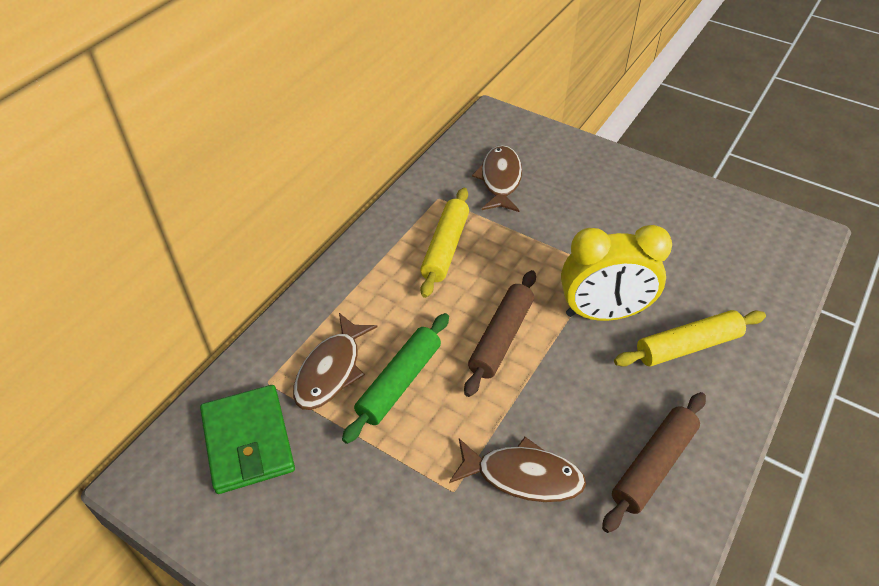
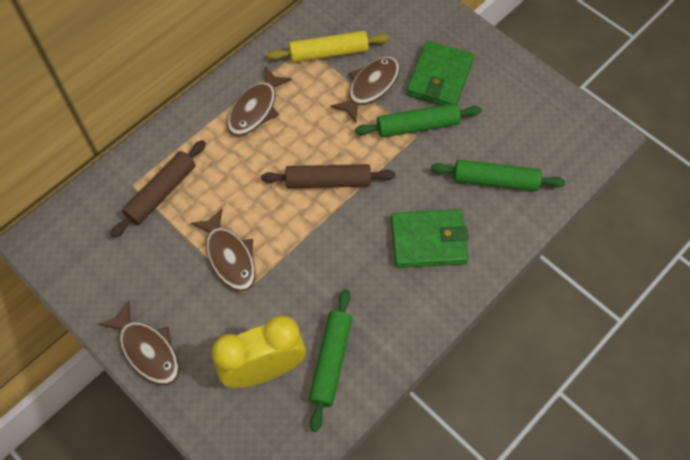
brown fish: 3 -> 4
green rolling pin: 1 -> 3
green wallet: 1 -> 2
yellow rolling pin: 2 -> 1

